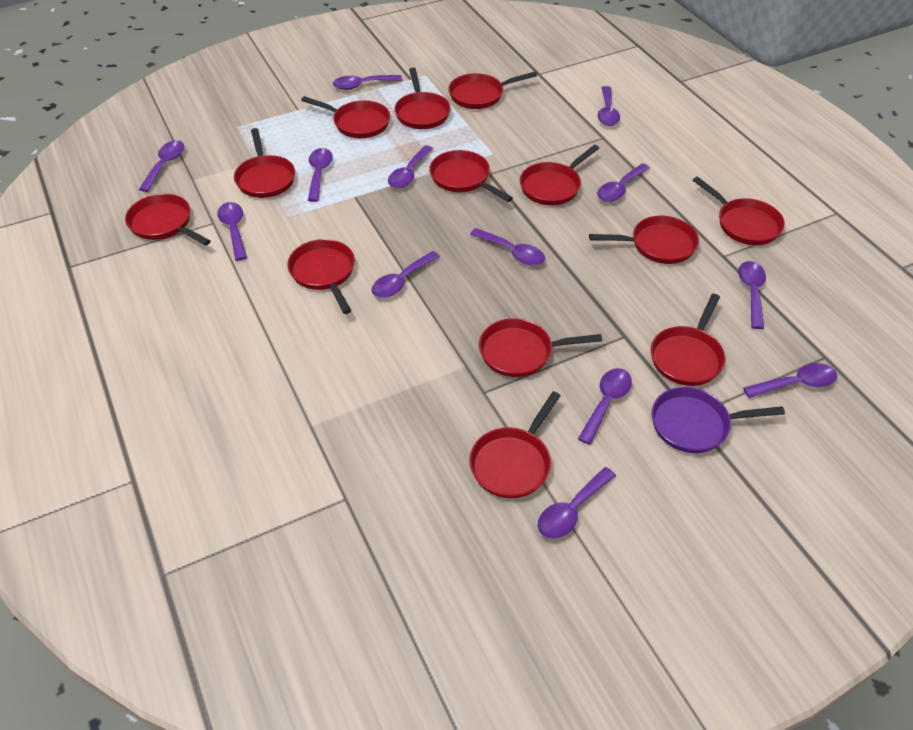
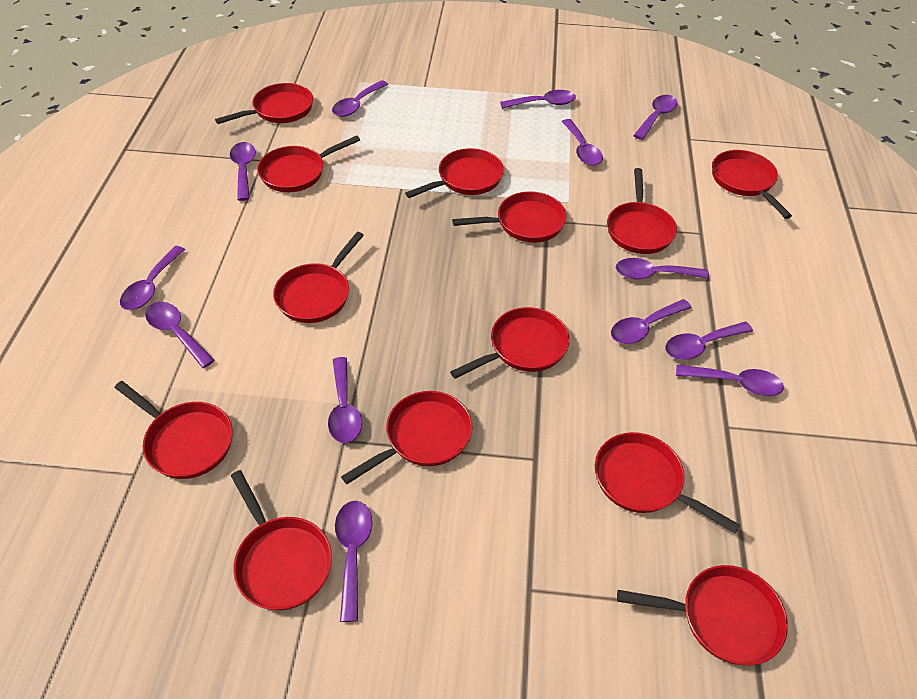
purple pan: 1 -> 0

